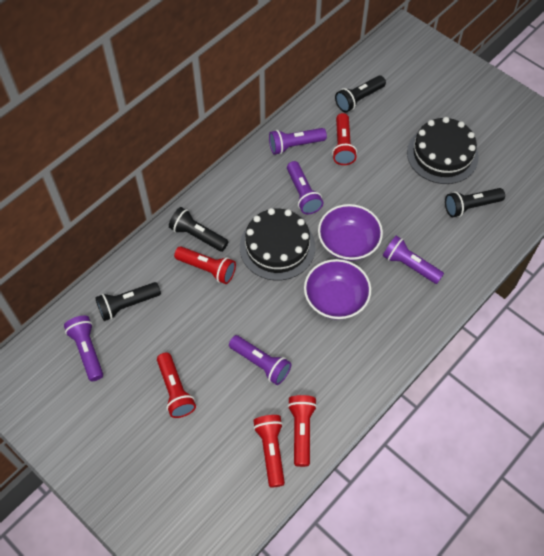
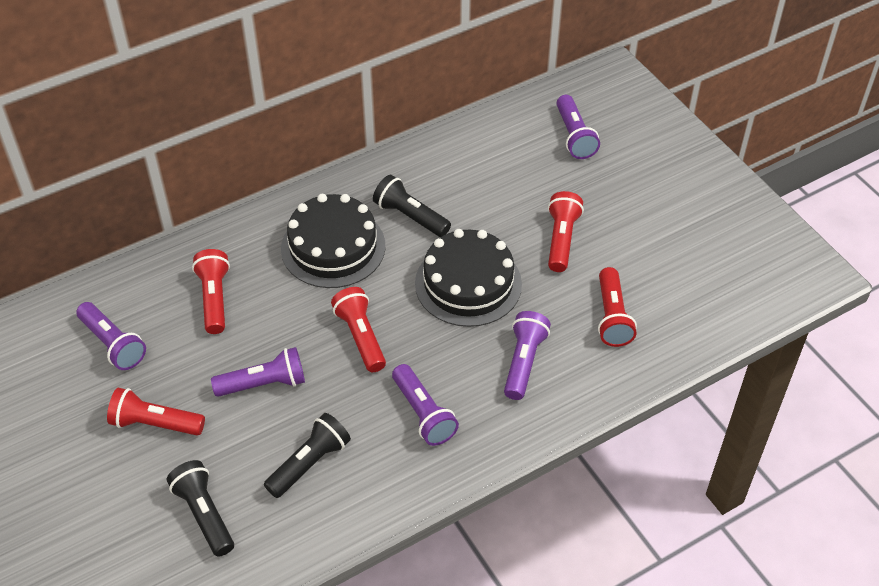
black flashlight: 4 -> 3
purple bowl: 2 -> 0

